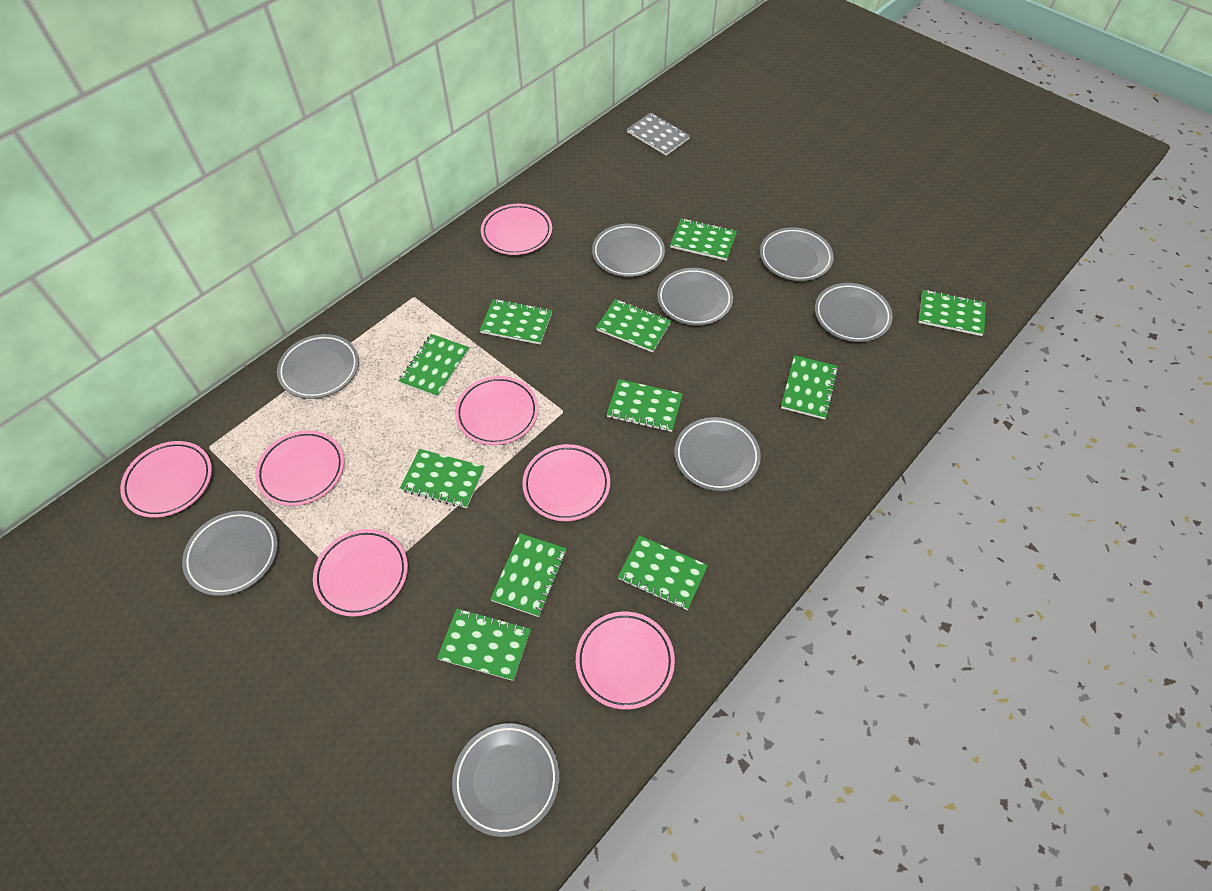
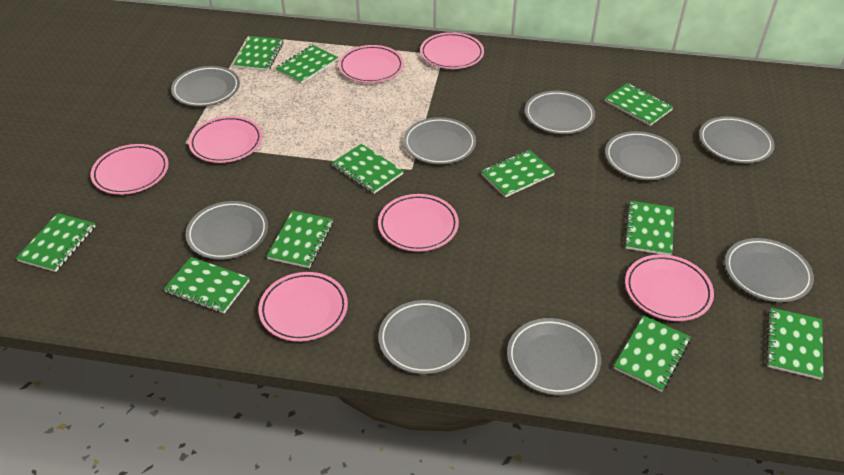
grey notebook: 1 -> 0
grey plate: 8 -> 9

